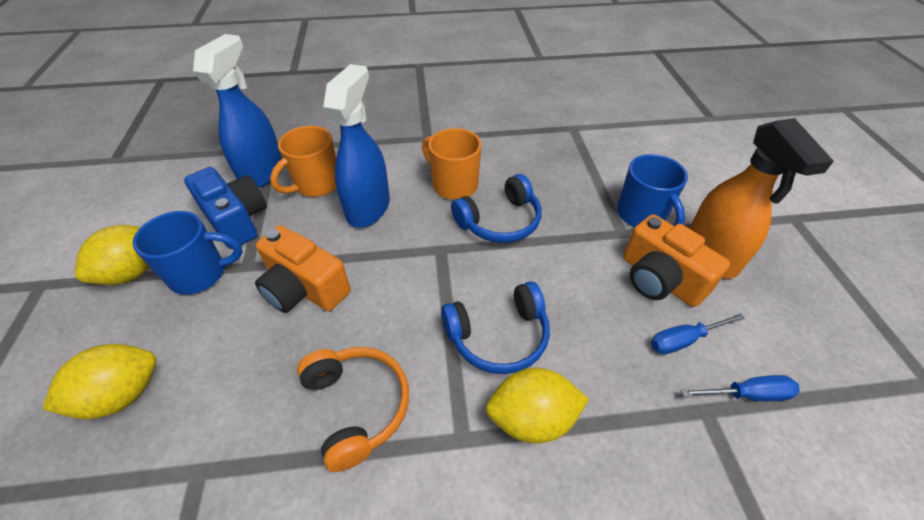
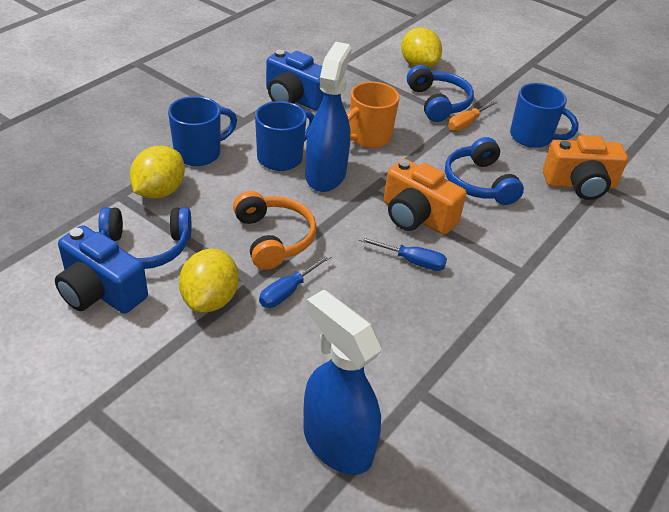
blue camera: 1 -> 2
blue headphones: 2 -> 3
blue mug: 2 -> 3
orange mug: 2 -> 1
orange screwdriver: 0 -> 1
orange spray bottle: 1 -> 0

